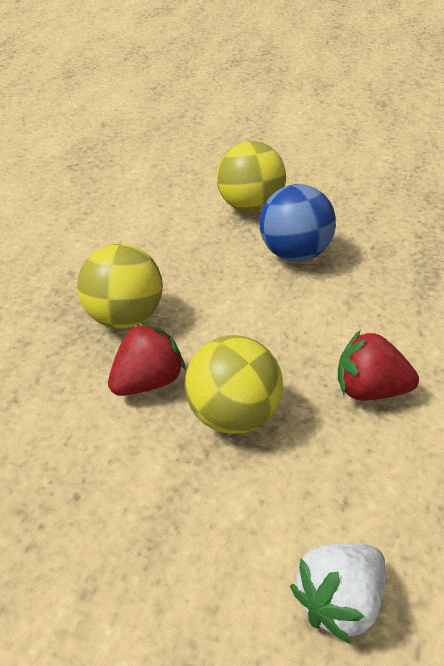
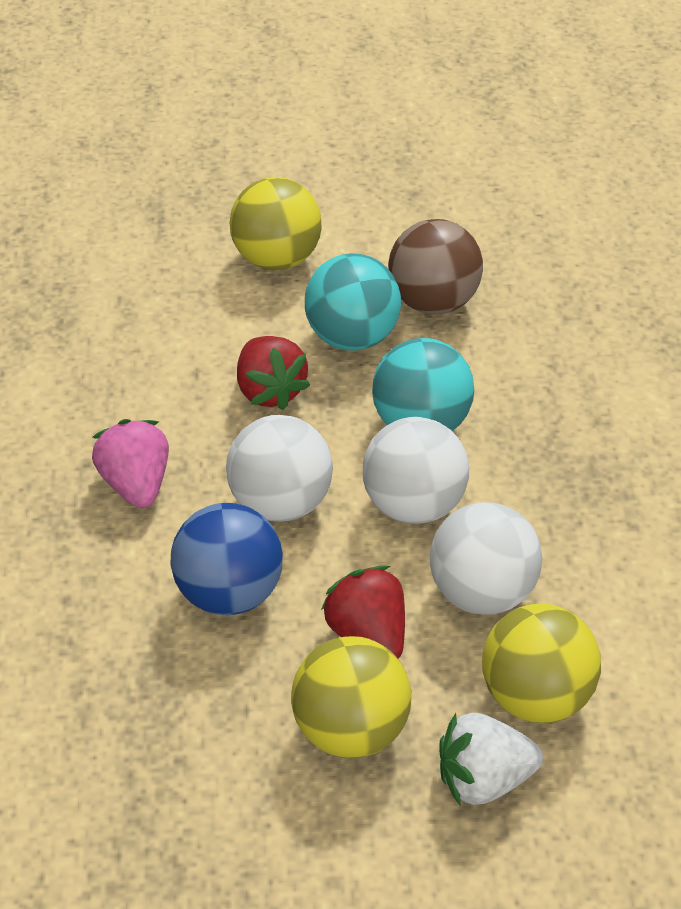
brown ball: 0 -> 1
pink strawberry: 0 -> 1
turquoise ball: 0 -> 2
white ball: 0 -> 3

